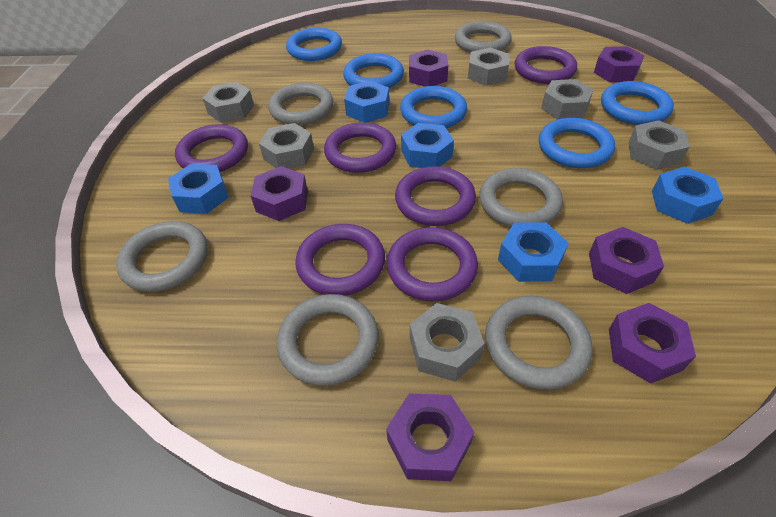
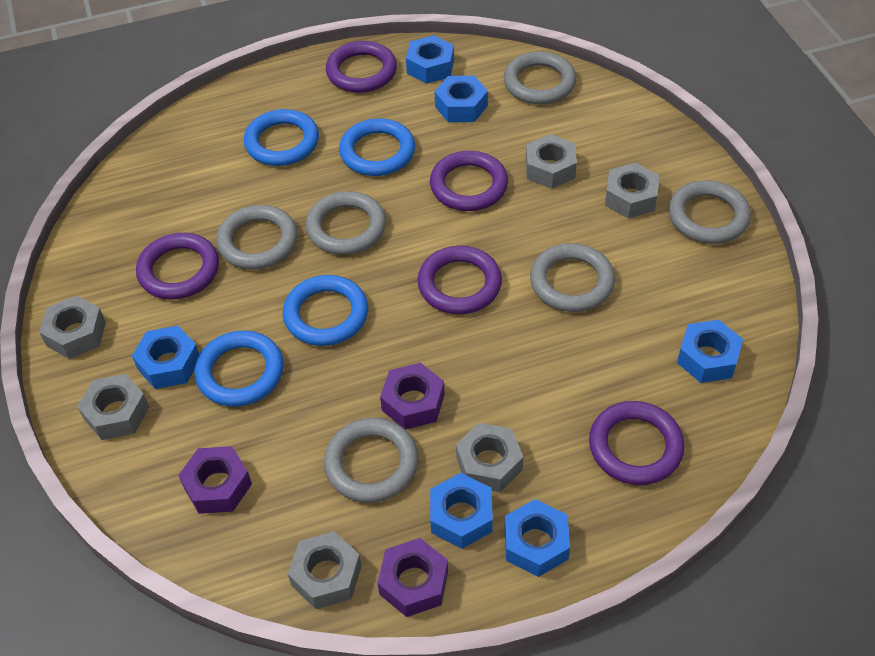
blue nut: 5 -> 6
blue ring: 5 -> 4
purple nut: 6 -> 3
purple ring: 6 -> 5

